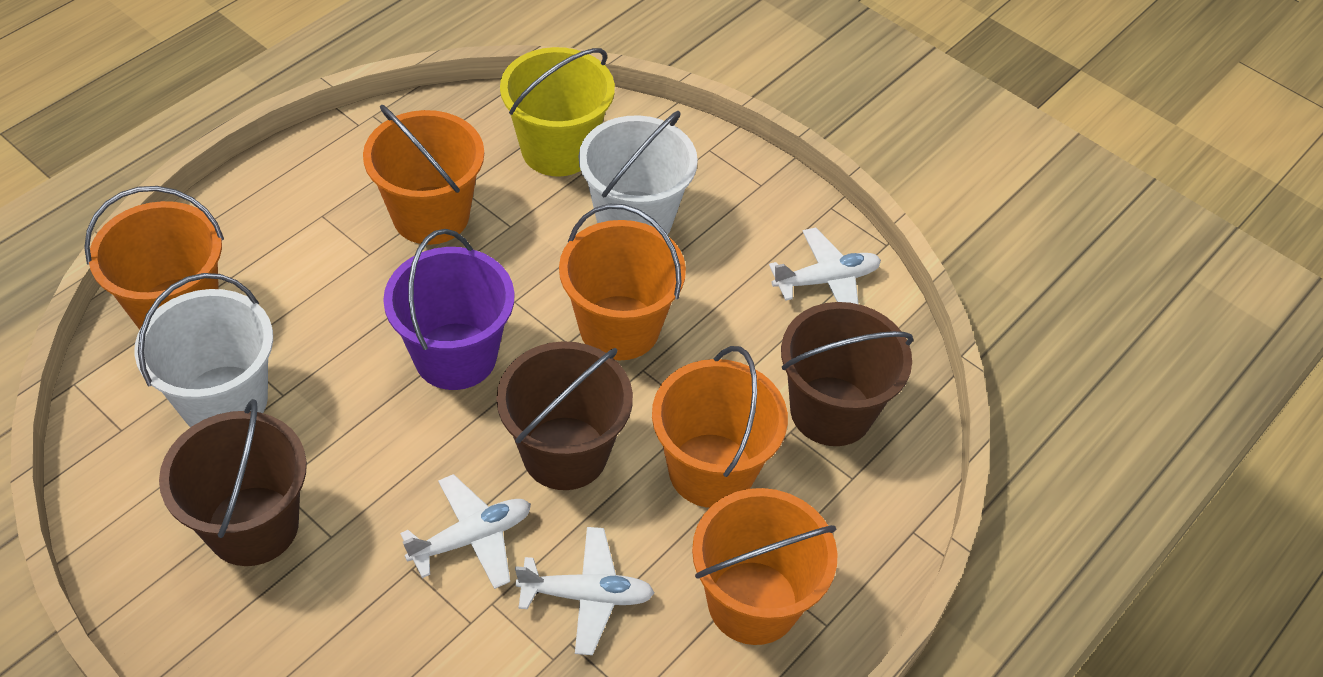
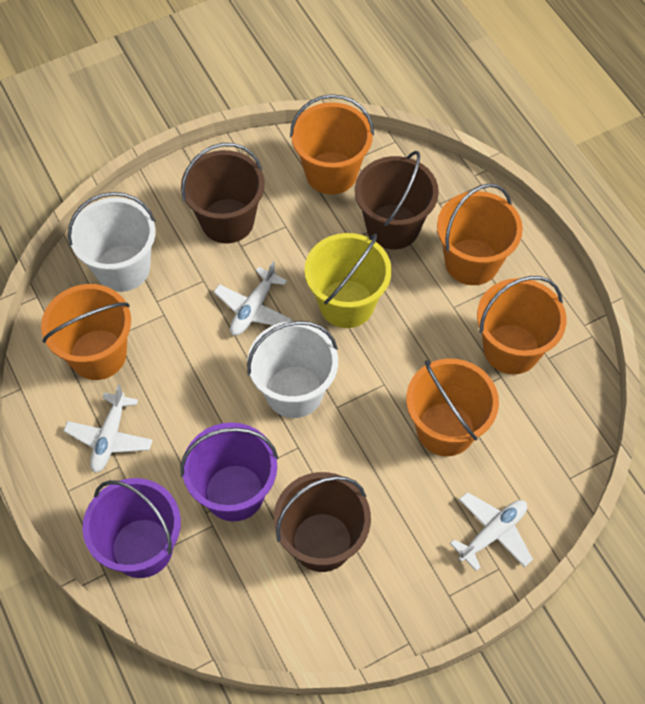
purple bucket: 1 -> 2

